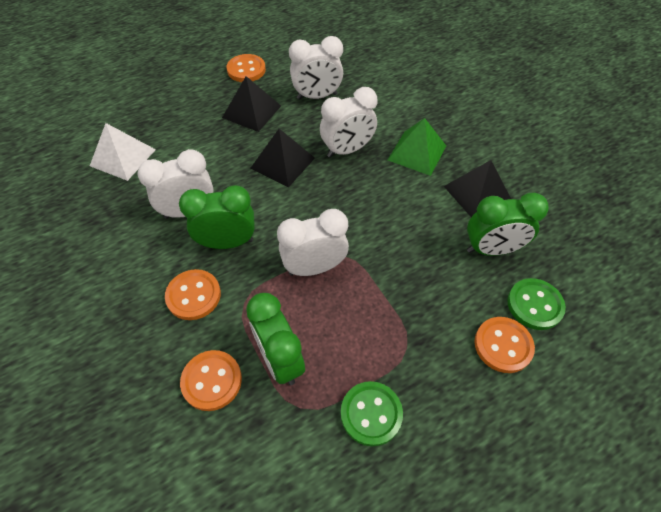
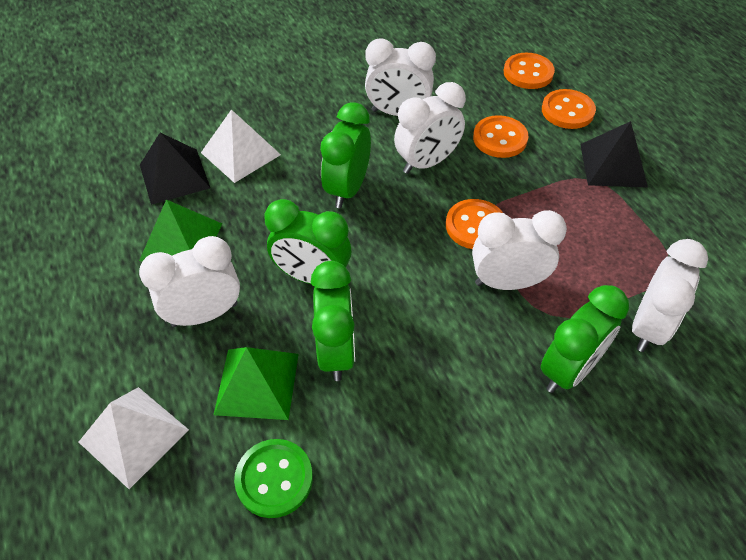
black pyramid: 3 -> 2
green button: 2 -> 1
green clock: 3 -> 4
green pyramid: 1 -> 2
white clock: 4 -> 5
white pyramid: 1 -> 2

